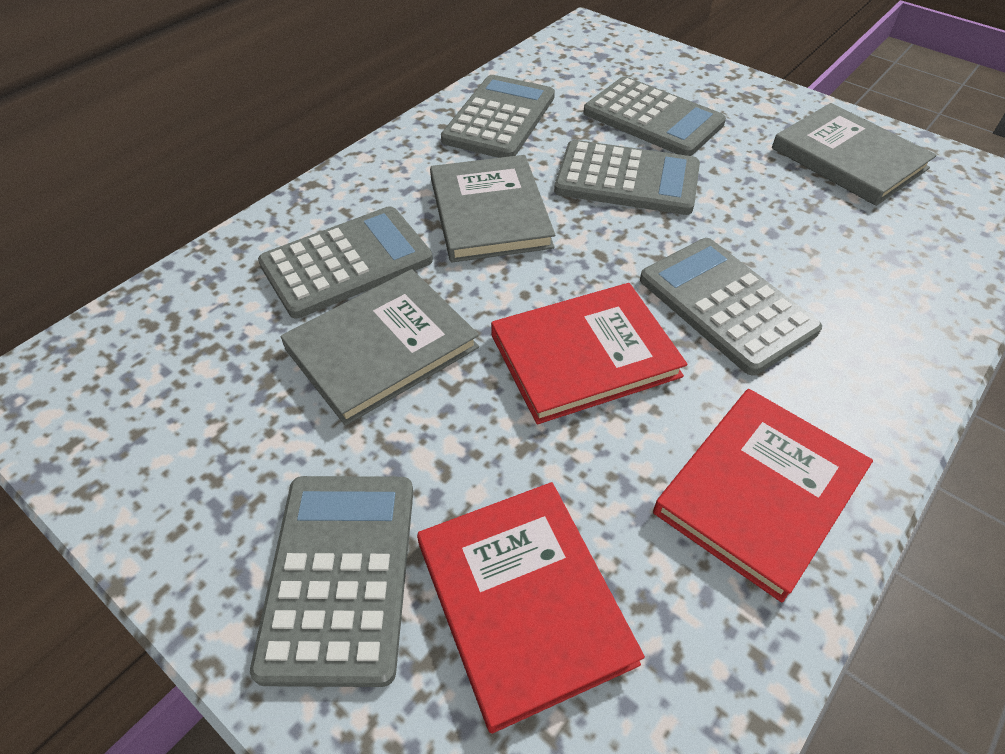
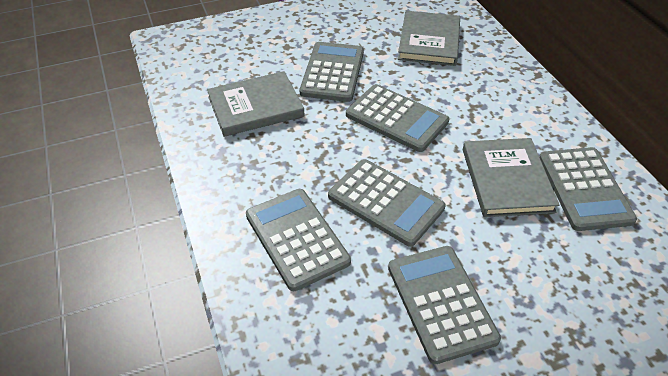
red book: 3 -> 0

